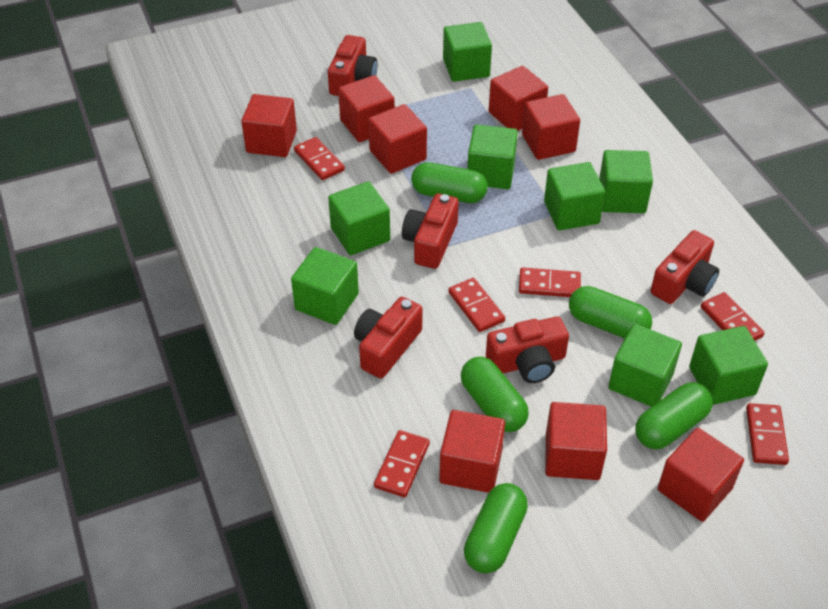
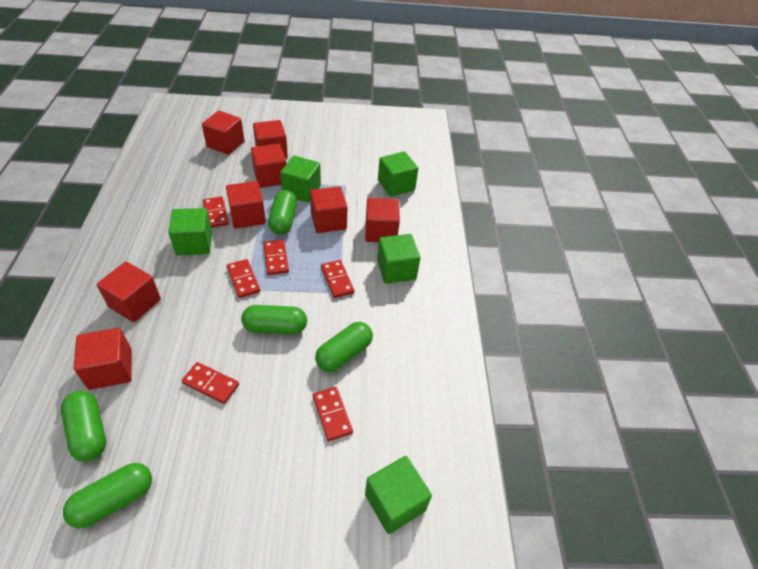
green cube: 8 -> 5
red camera: 5 -> 0

